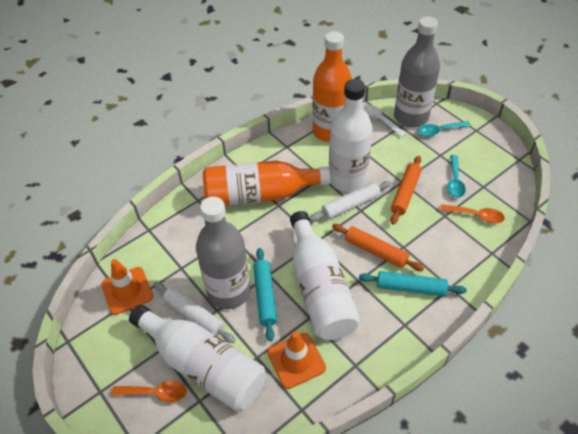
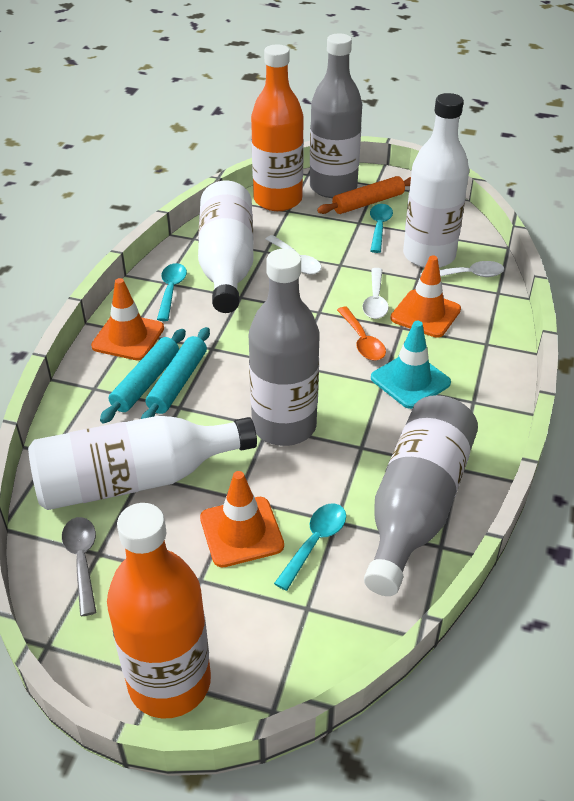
grey bottle: 2 -> 3
grey spoon: 0 -> 1
orange rolling pin: 2 -> 1
orange spoon: 2 -> 1
orange traffic cone: 2 -> 3
turquoise spoon: 2 -> 3
turquoise traffic cone: 0 -> 1
white rolling pin: 2 -> 0
white spoon: 1 -> 3

